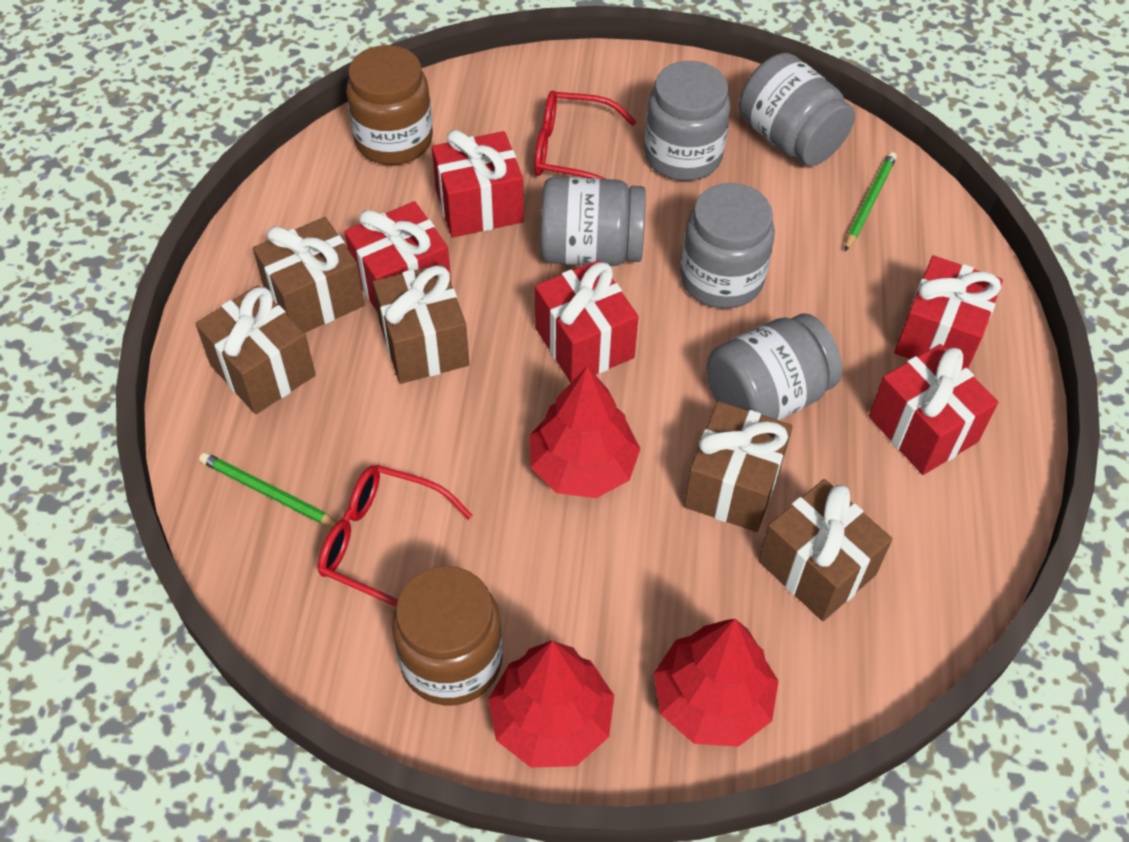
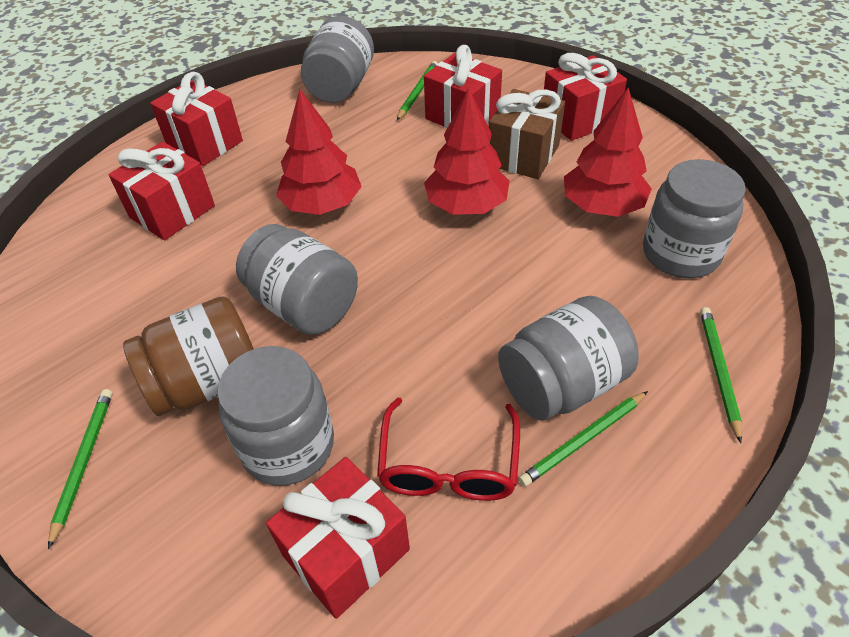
brown gift: 5 -> 1
brown jar: 2 -> 1
green pencil: 2 -> 4
red glasses: 2 -> 1

